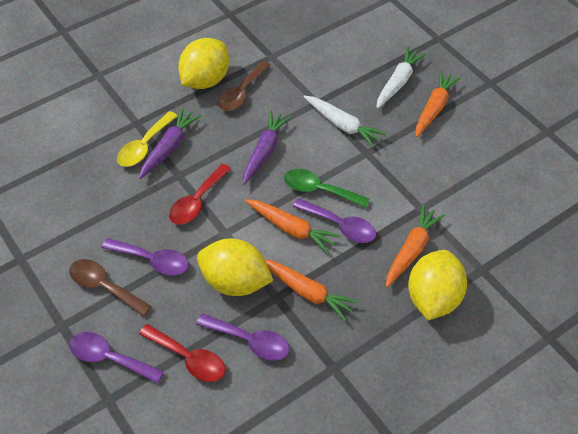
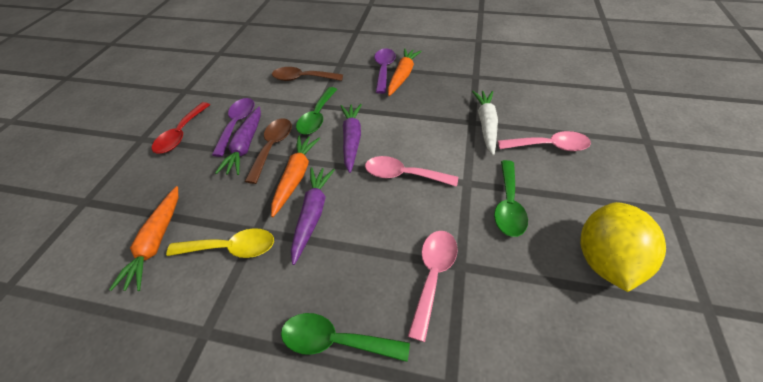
green spoon: 1 -> 3
orange carrot: 4 -> 3
pink spoon: 0 -> 3
purple carrot: 2 -> 3
purple spoon: 4 -> 2
red spoon: 2 -> 1
white carrot: 2 -> 1
yellow lemon: 3 -> 1

